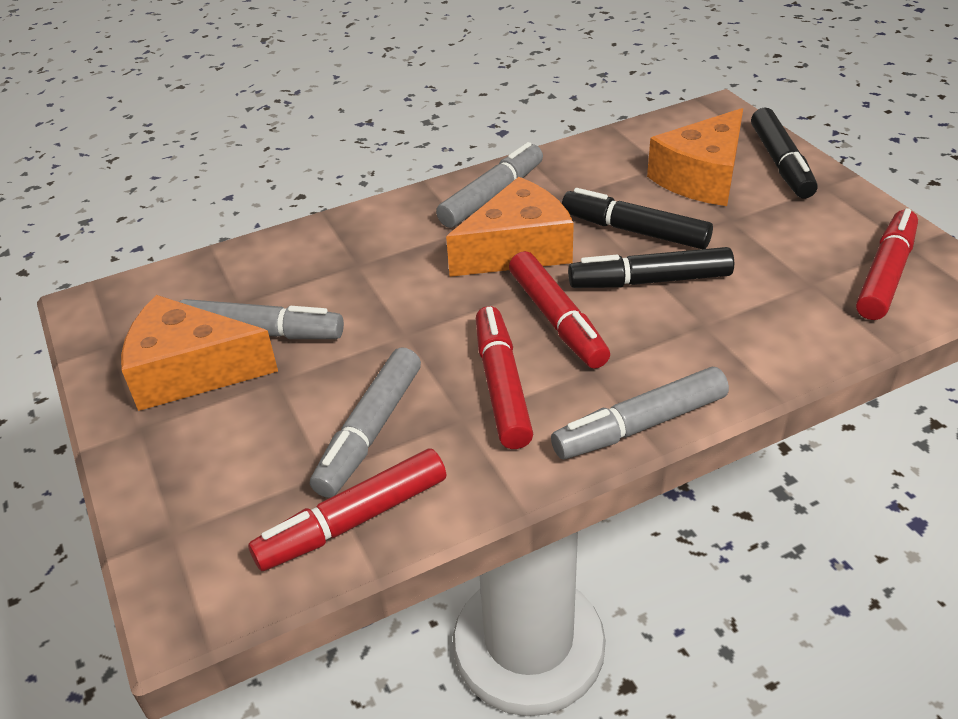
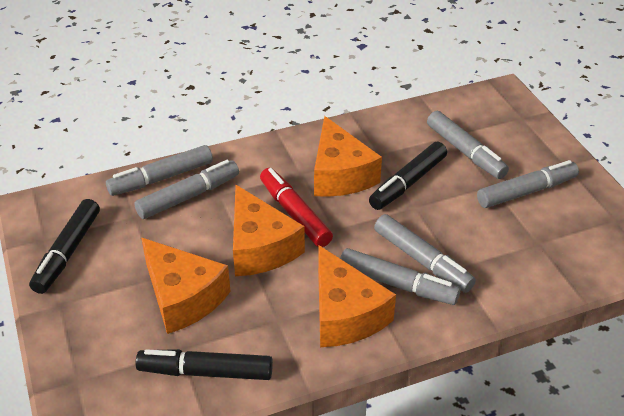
grey marker: 4 -> 6
orange cheese: 3 -> 4
red marker: 4 -> 1

